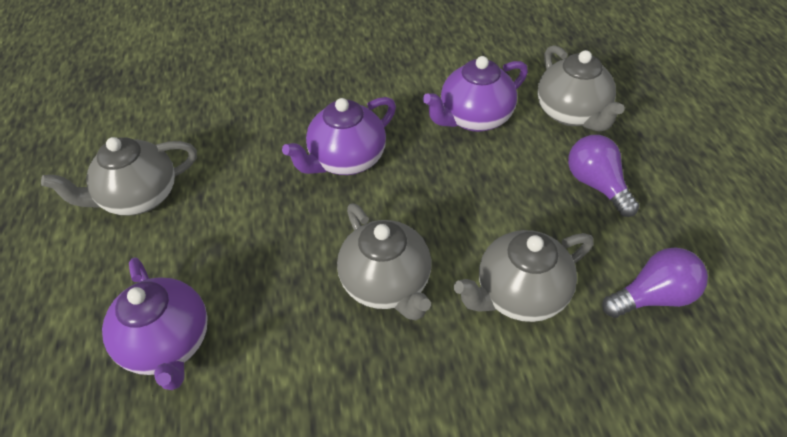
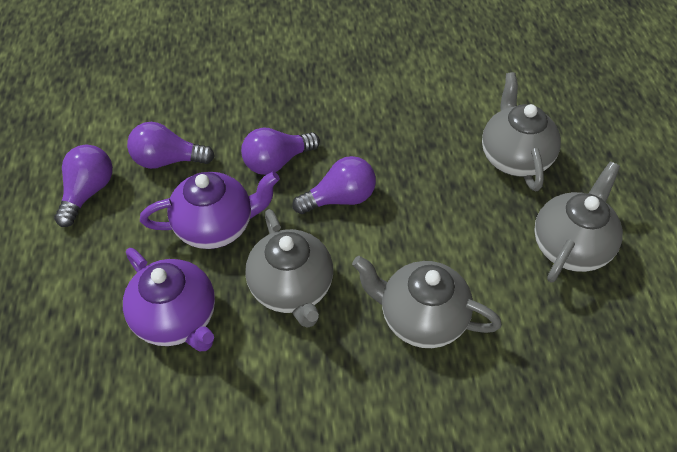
purple light bulb: 2 -> 4
purple teapot: 3 -> 2

